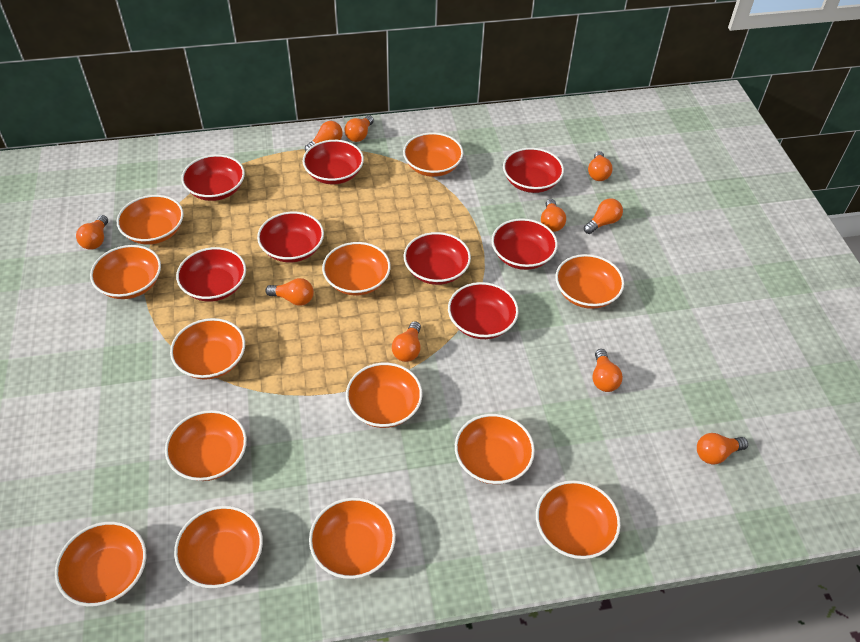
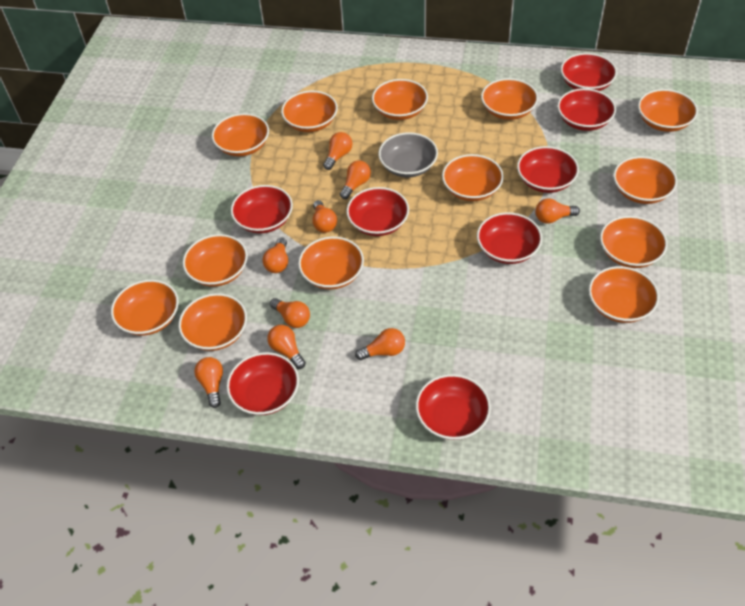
grey bowl: 0 -> 1
orange light bulb: 10 -> 9

